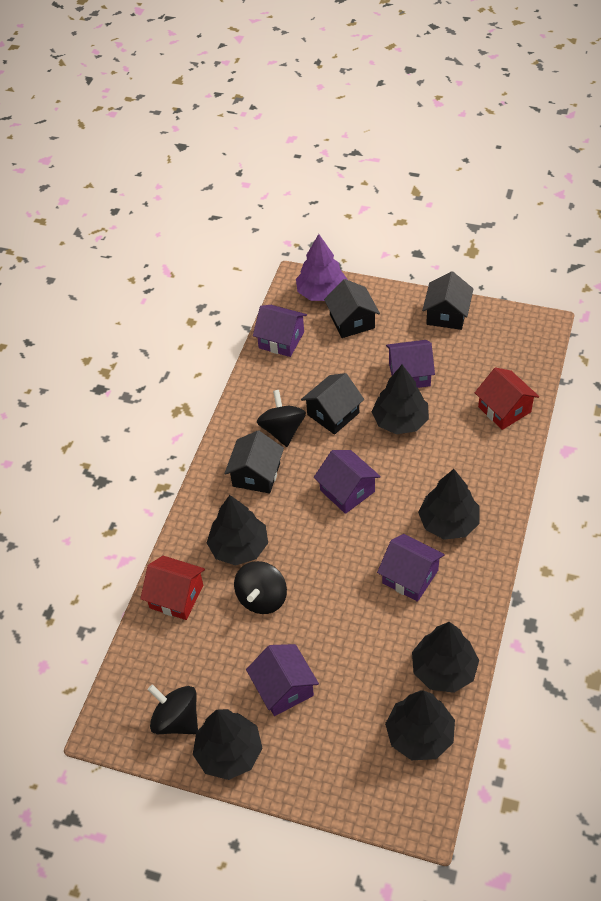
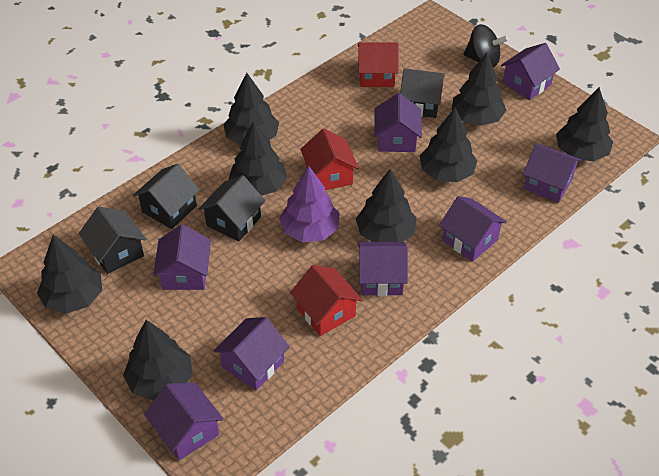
black spinning top: 3 -> 1
black tree: 6 -> 8
purple house: 5 -> 8
red house: 2 -> 3

